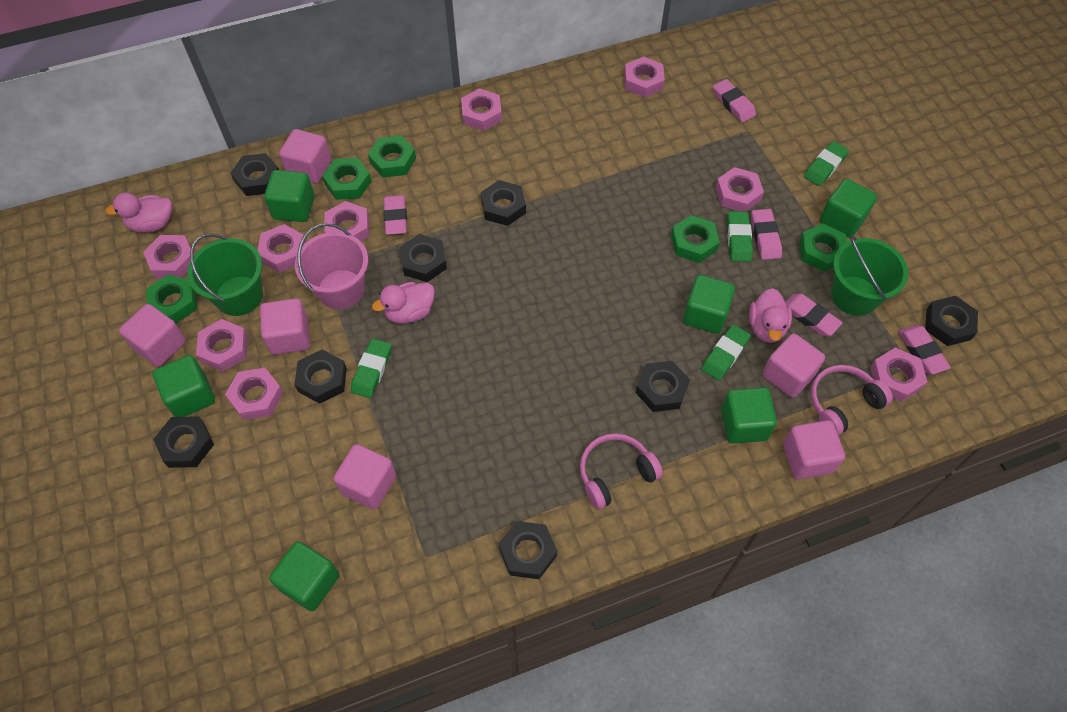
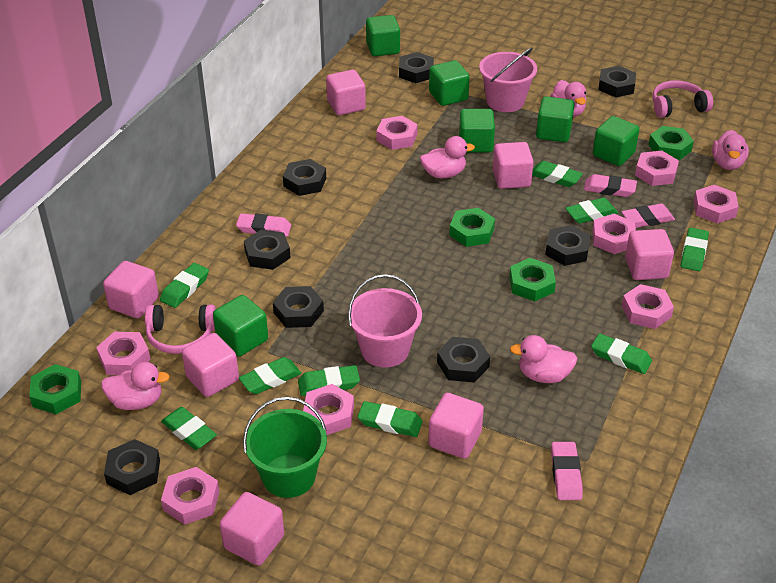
green bucket: 2 -> 1
green eraser: 4 -> 9
green nut: 5 -> 4
pink bucket: 1 -> 2
pink cube: 6 -> 7
pink duck: 3 -> 5
pink eraser: 5 -> 4
pink nut: 9 -> 8

